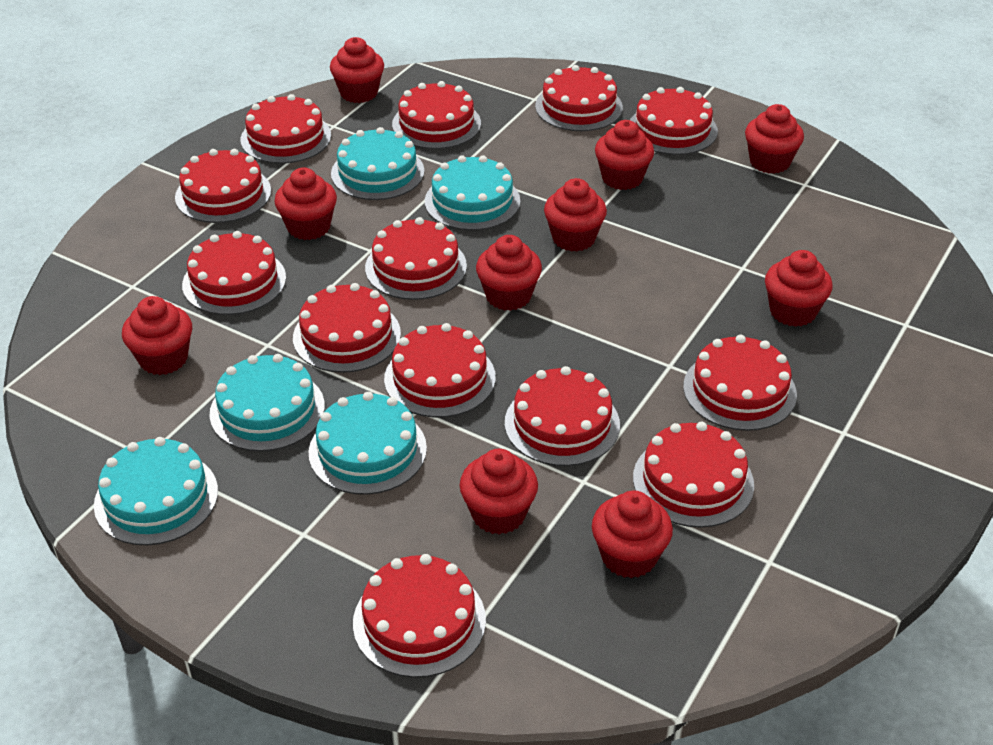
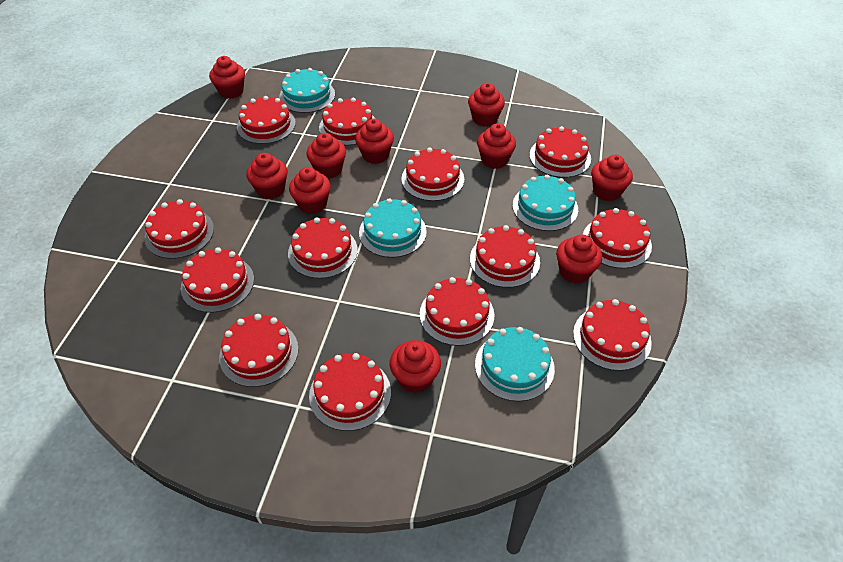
turquoise cake: 5 -> 4

